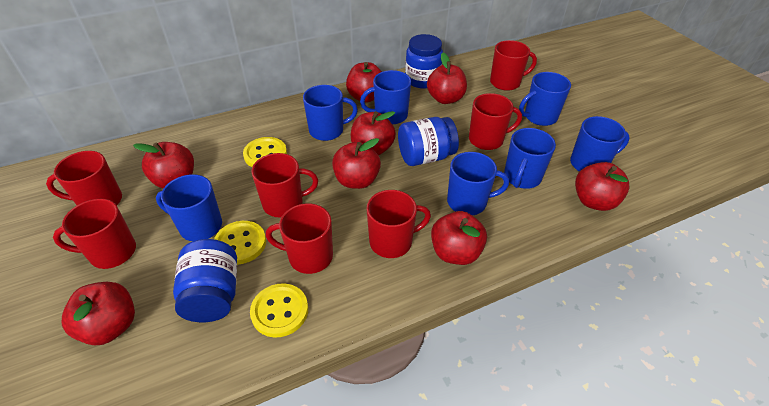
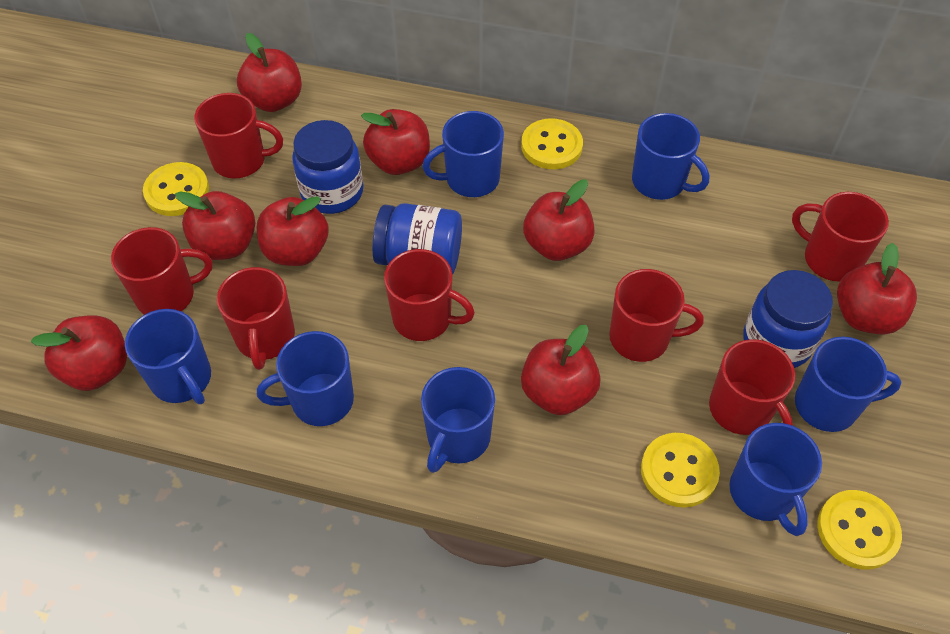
yellow button: 3 -> 4

